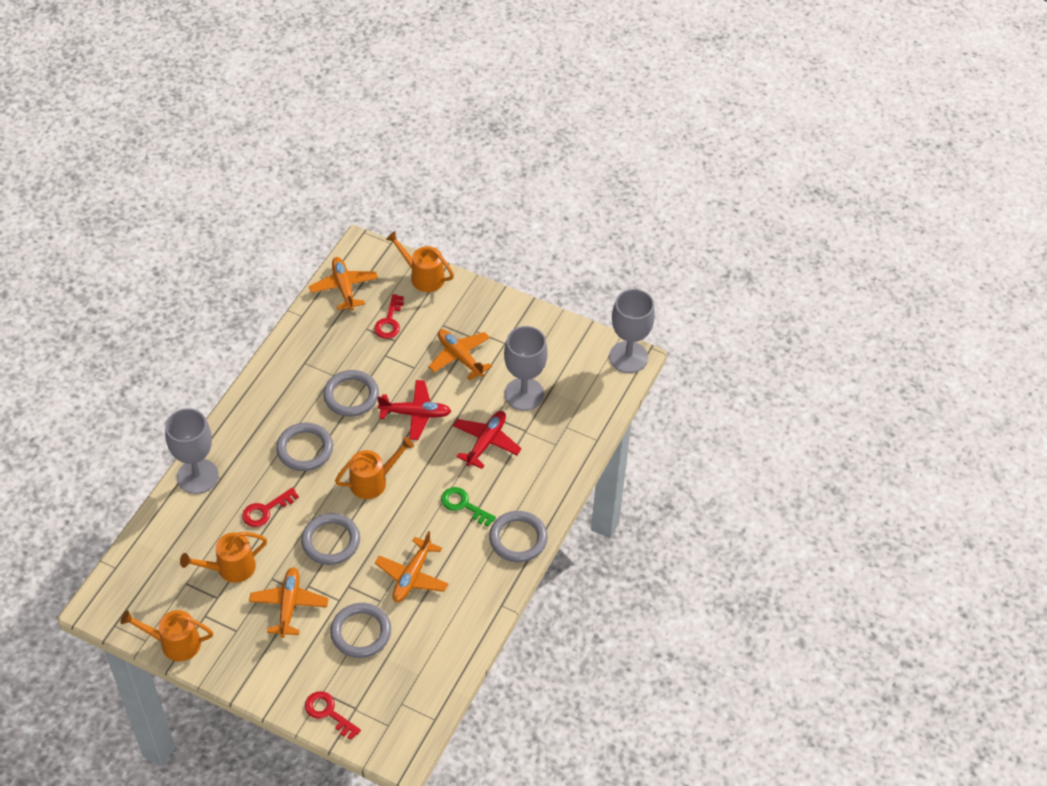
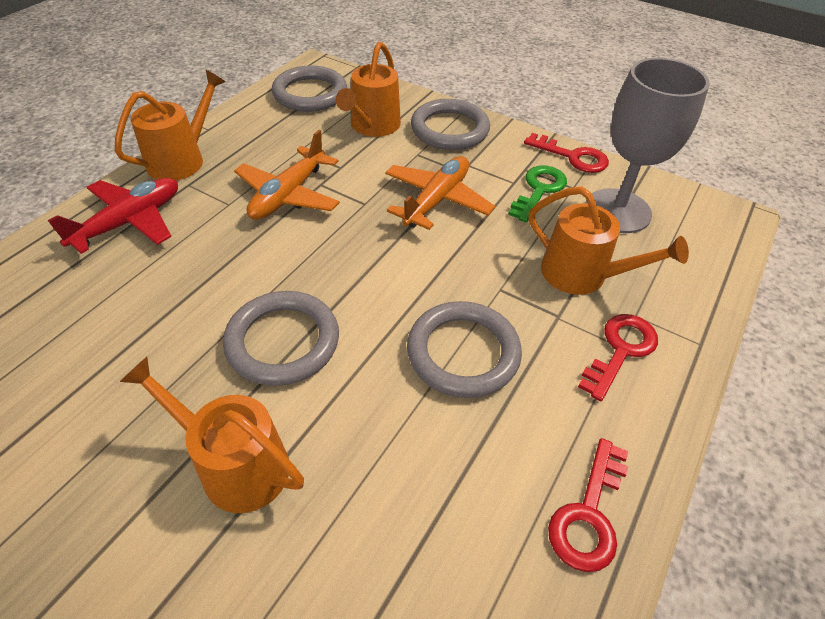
grey goblet: 3 -> 1
grey ring: 5 -> 4
orange plane: 4 -> 2
red plane: 2 -> 1

